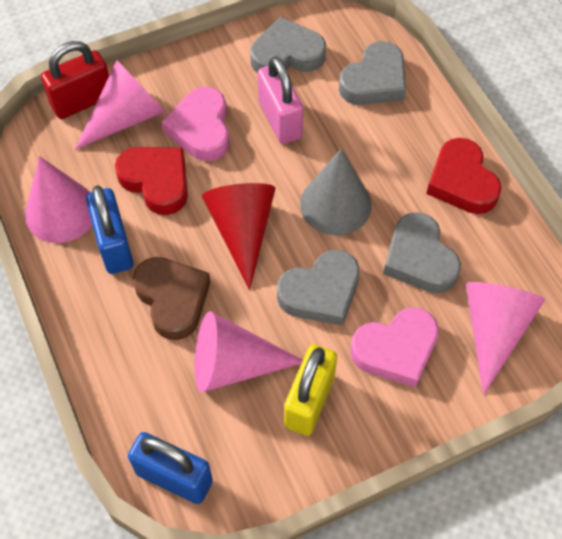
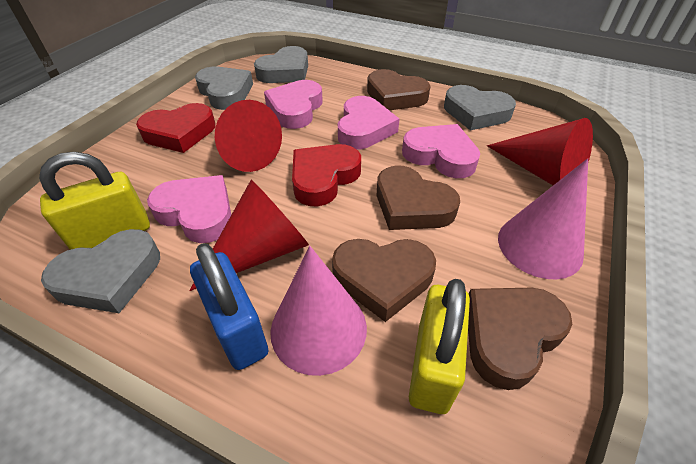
blue padlock: 2 -> 1
brown heart: 1 -> 4
grey cone: 1 -> 0
pink cone: 4 -> 2
pink heart: 2 -> 4
pink padlock: 1 -> 0
red cone: 1 -> 3
red padlock: 1 -> 0
yellow padlock: 1 -> 2

